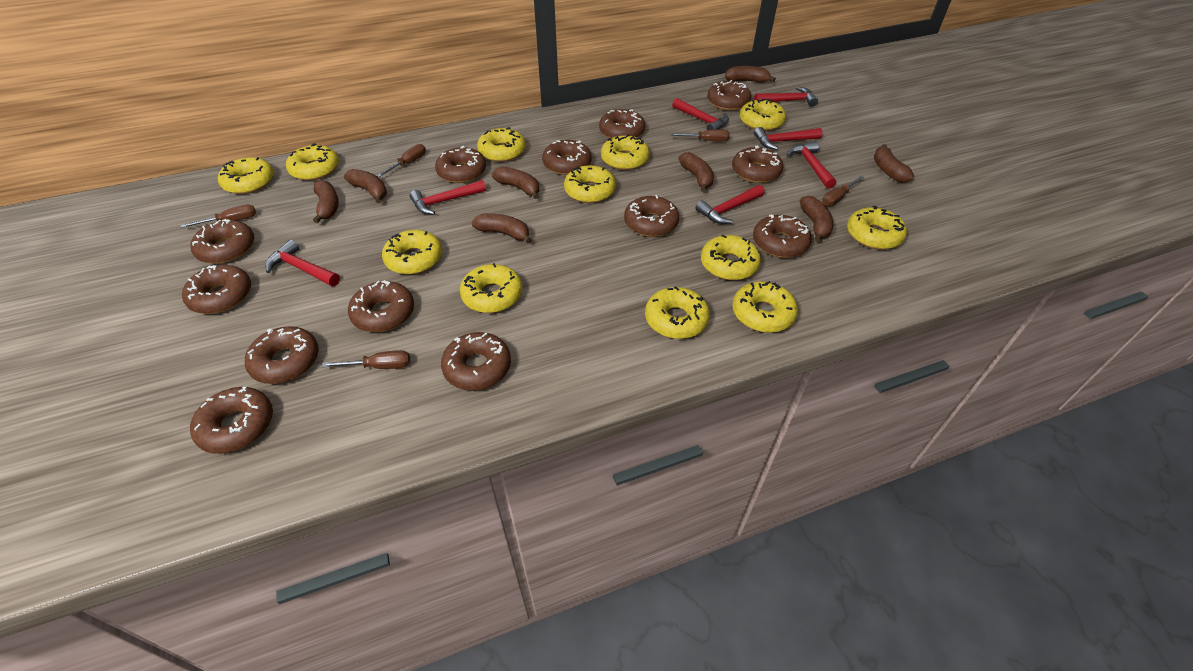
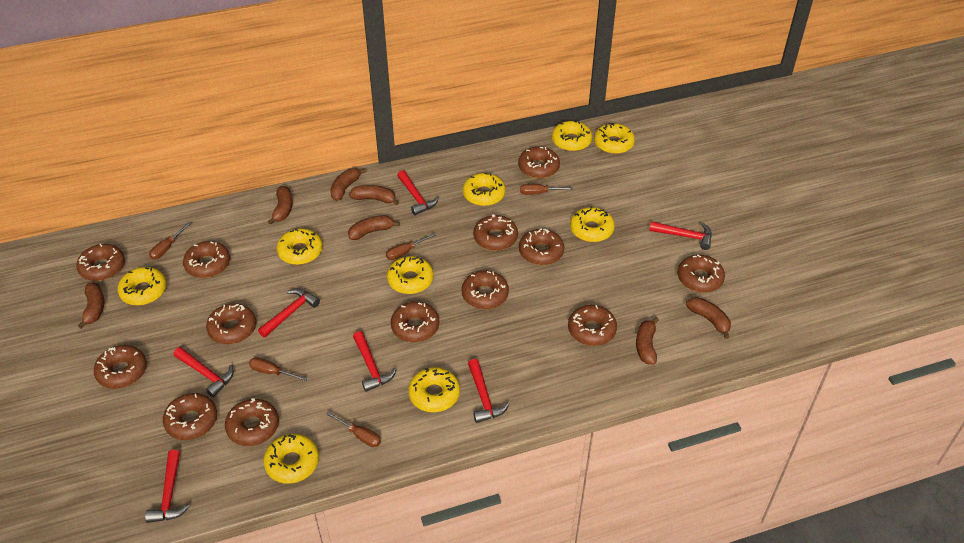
brown banana: 8 -> 7
yellow donut: 12 -> 9

